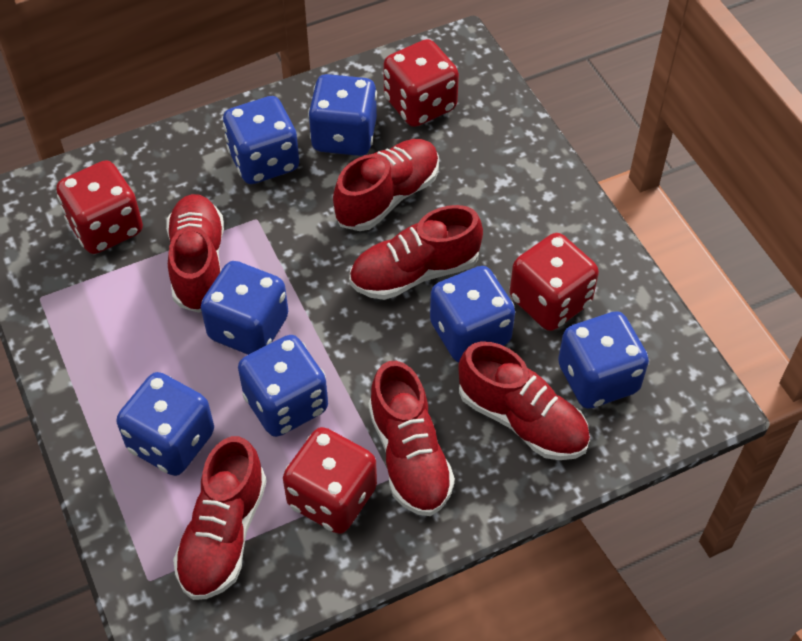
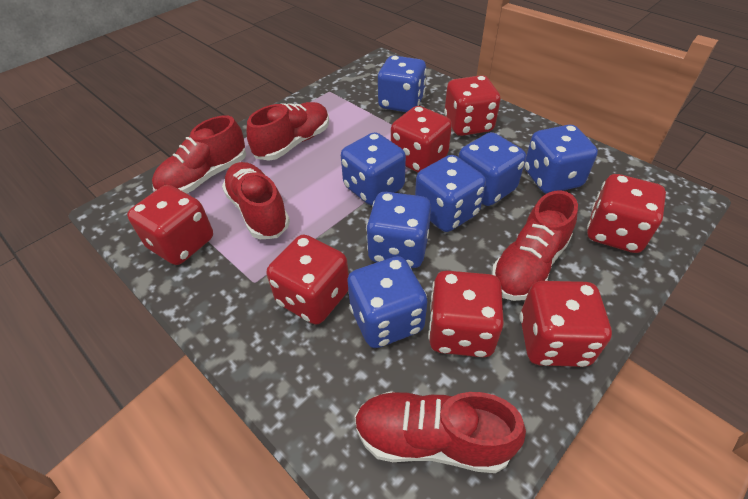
red dice: 4 -> 7
red shoe: 6 -> 5

